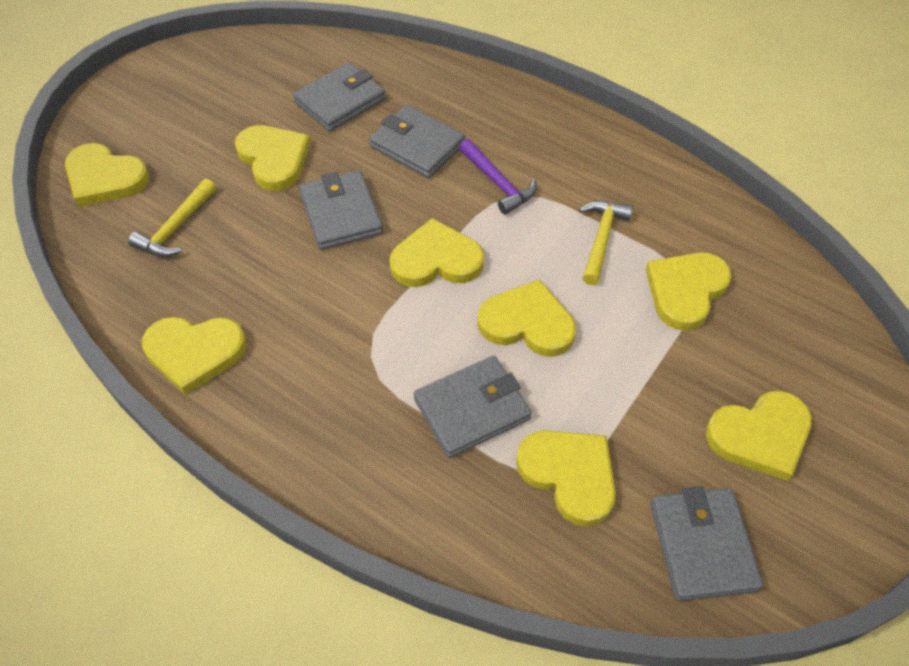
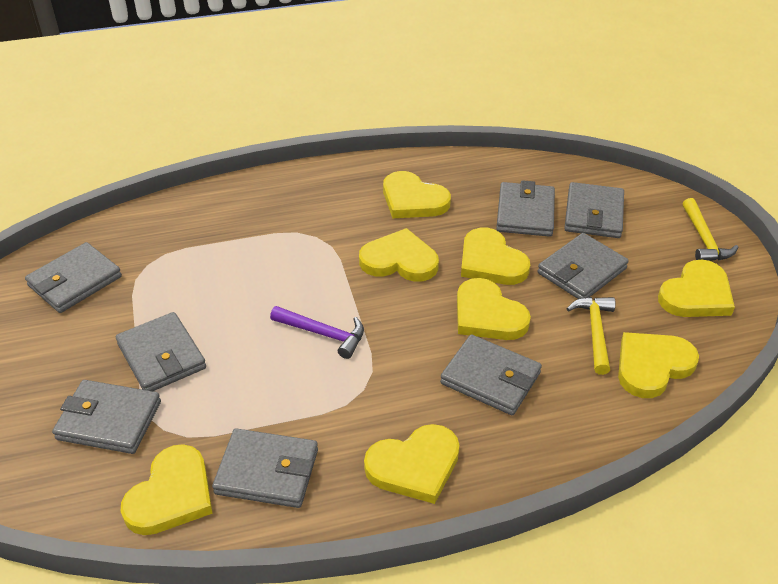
grey wallet: 5 -> 8

